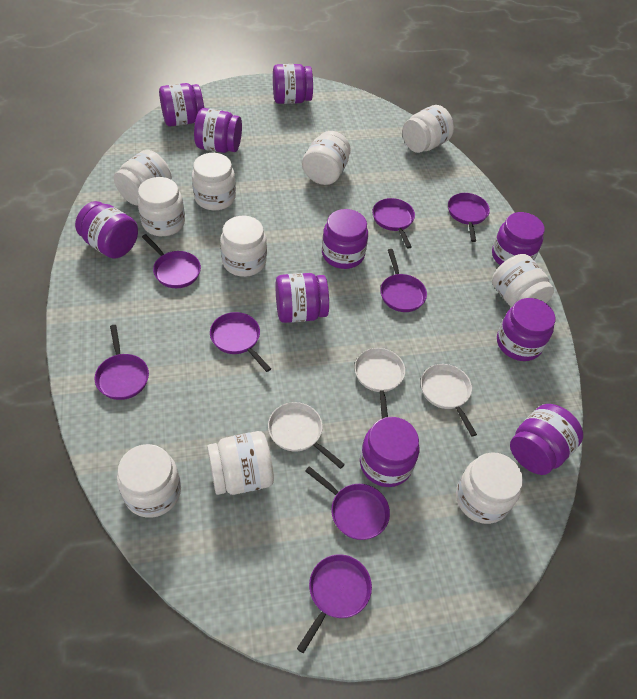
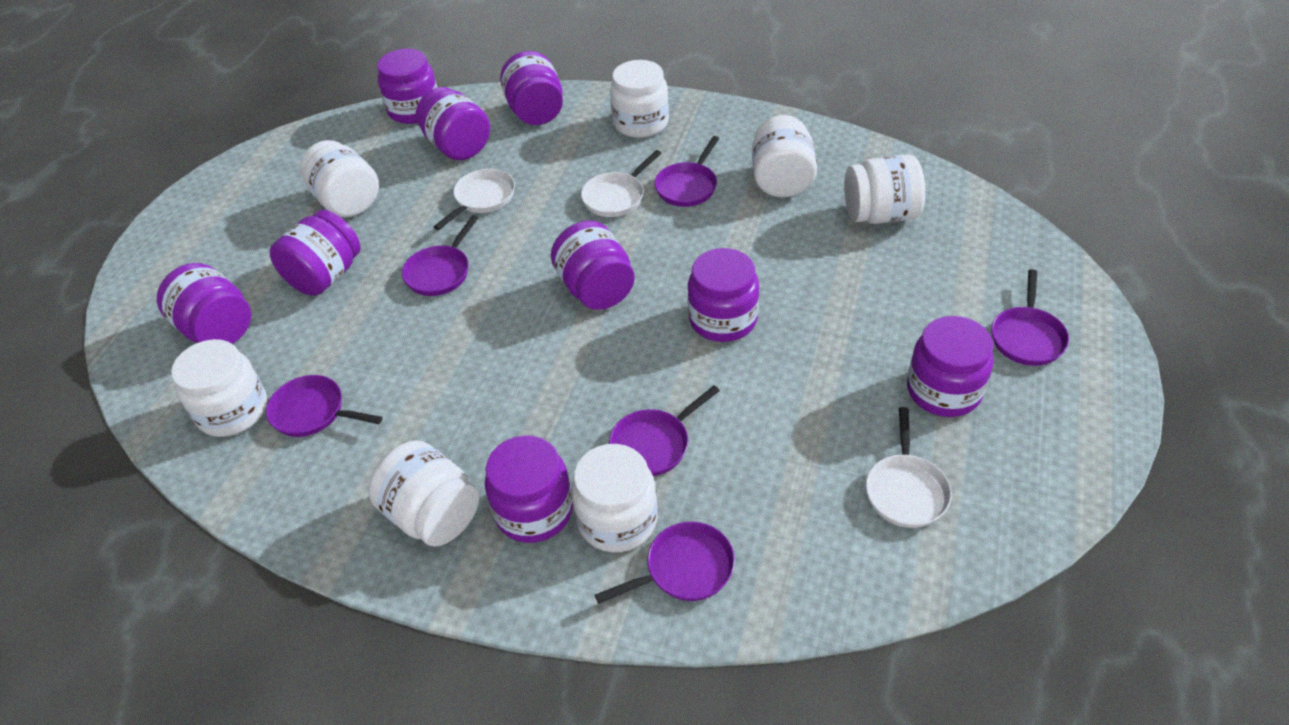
purple jar: 10 -> 9
purple pan: 8 -> 6
white jar: 10 -> 7

